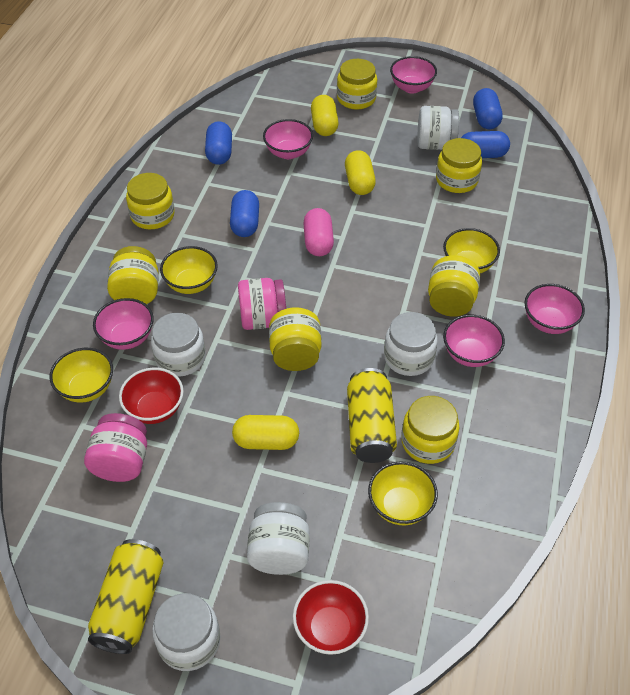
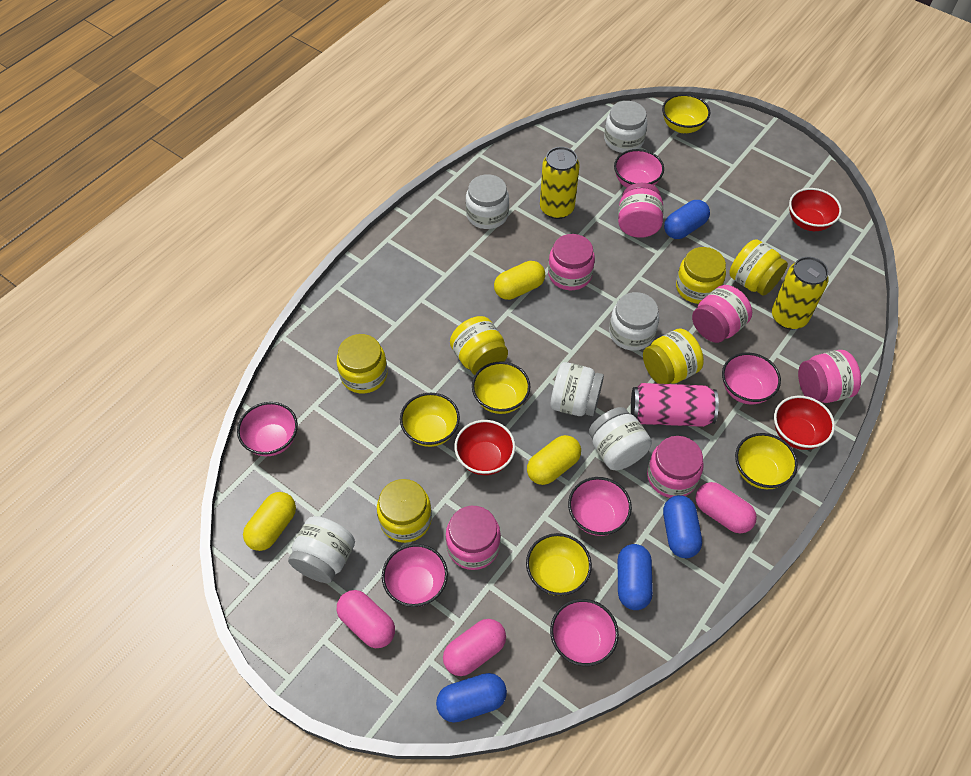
pink bowl: 5 -> 6
pink can: 0 -> 1
pink capsule: 1 -> 3
pink jar: 2 -> 6
red bowl: 2 -> 3
white jar: 5 -> 6
yellow bowl: 4 -> 5
yellow jar: 7 -> 6

